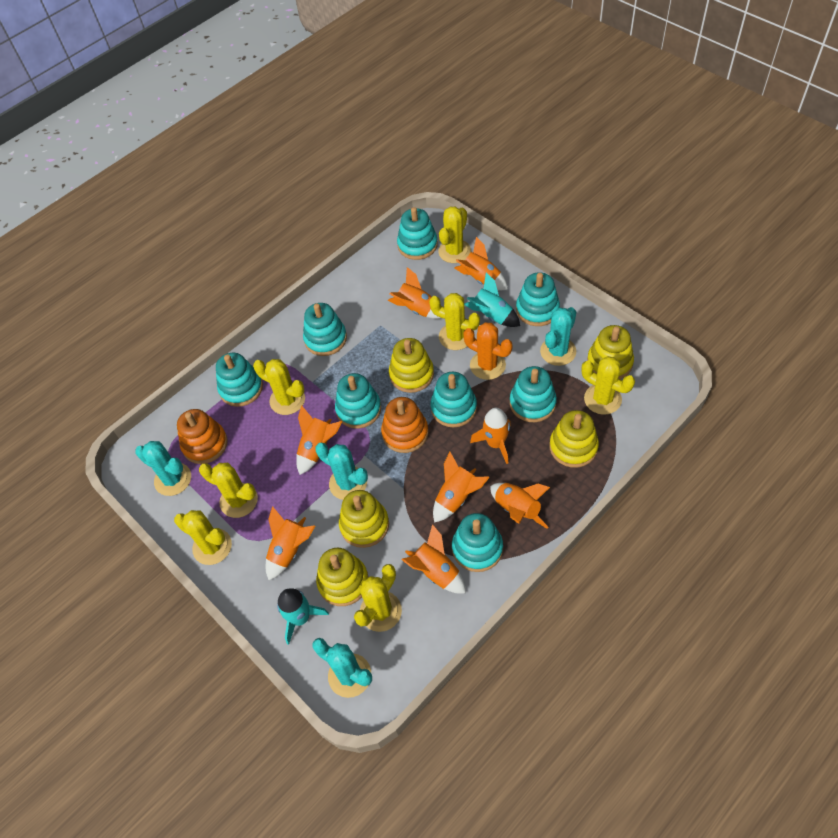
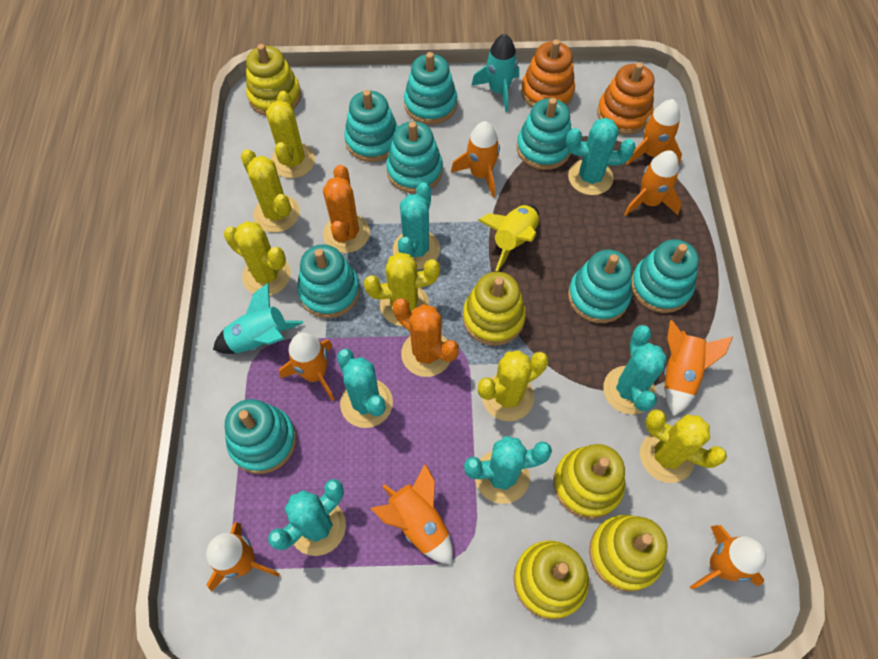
orange cactus: 1 -> 2
turquoise cactus: 4 -> 6
yellow cactus: 7 -> 6
yellow rocket: 0 -> 1

